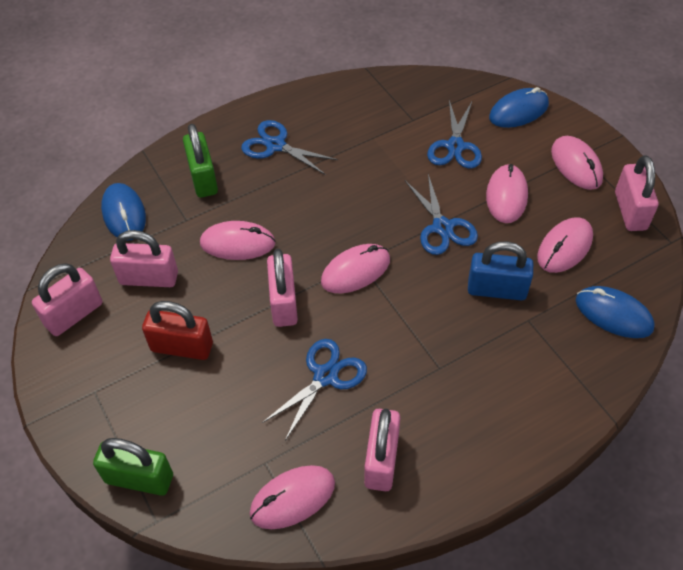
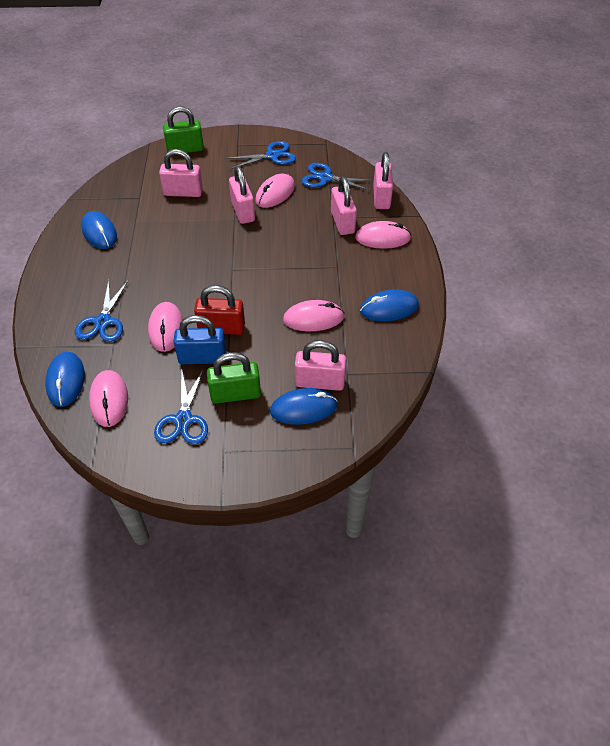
blue mouse: 3 -> 4
pink mouse: 6 -> 5

